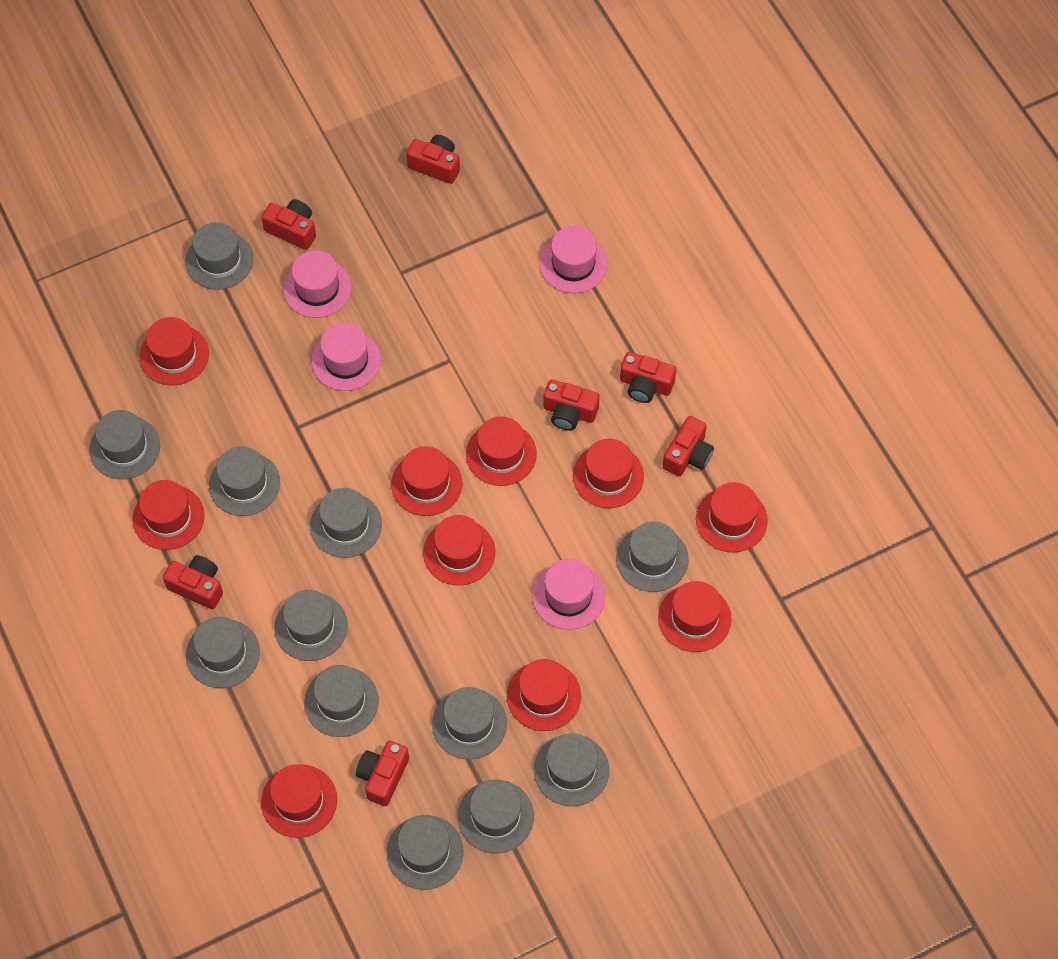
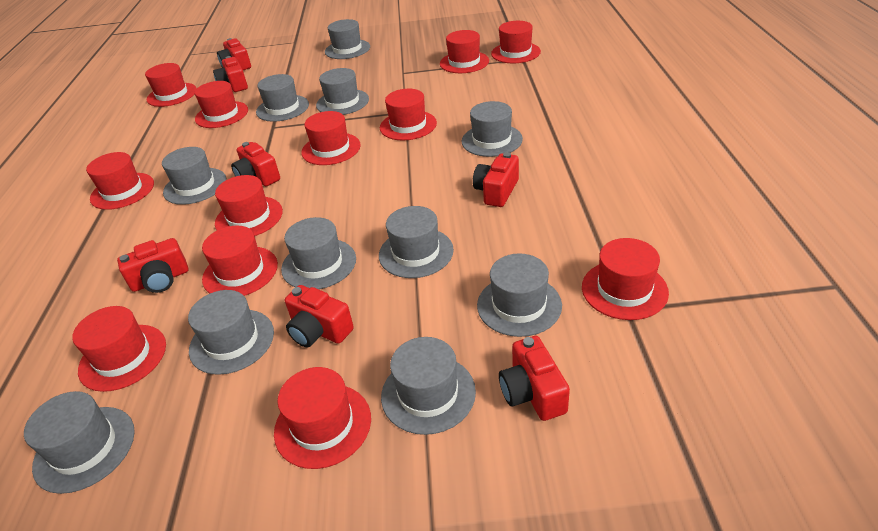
grey hat: 12 -> 11
pink hat: 4 -> 0
red hat: 10 -> 12

